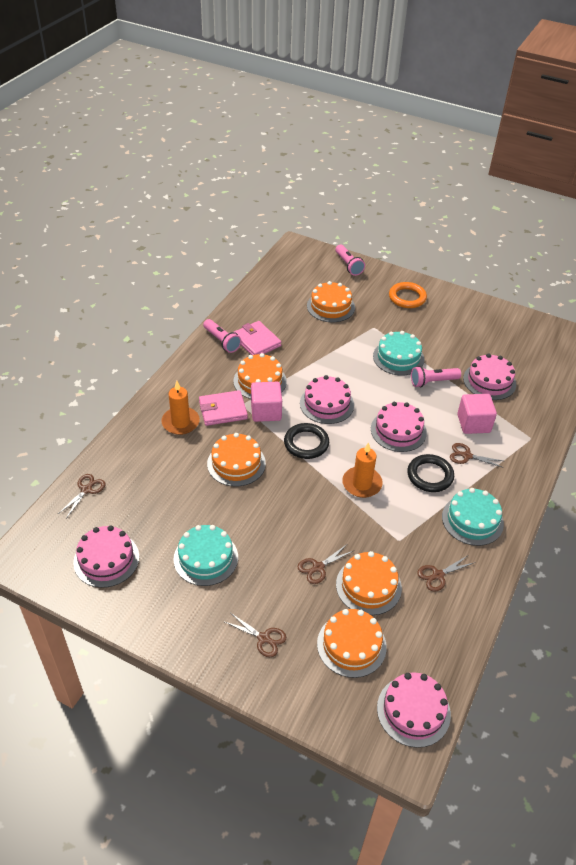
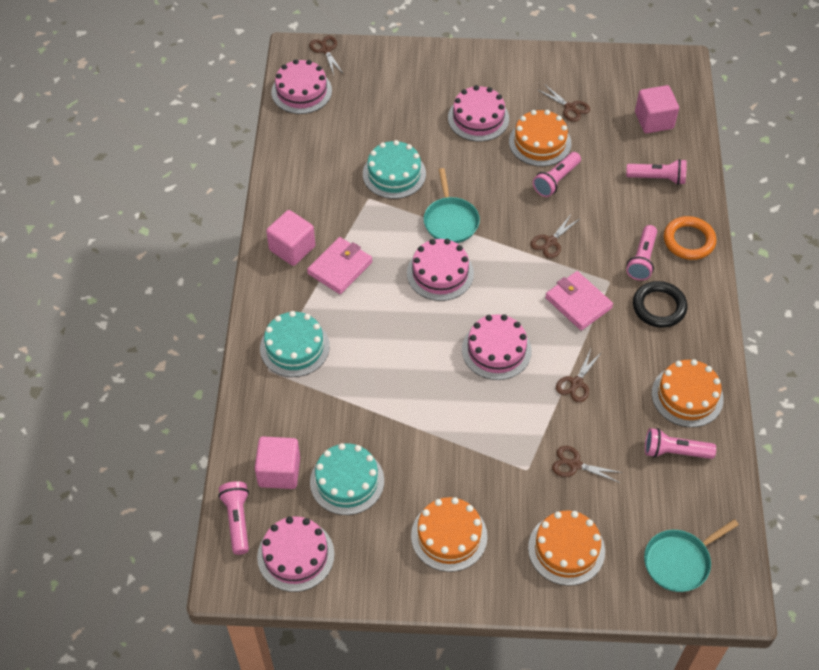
black ring: 2 -> 1
orange cake: 5 -> 4
orange candle: 2 -> 0
pink cube: 2 -> 3
pink flashlight: 3 -> 5
turquoise pan: 0 -> 2

